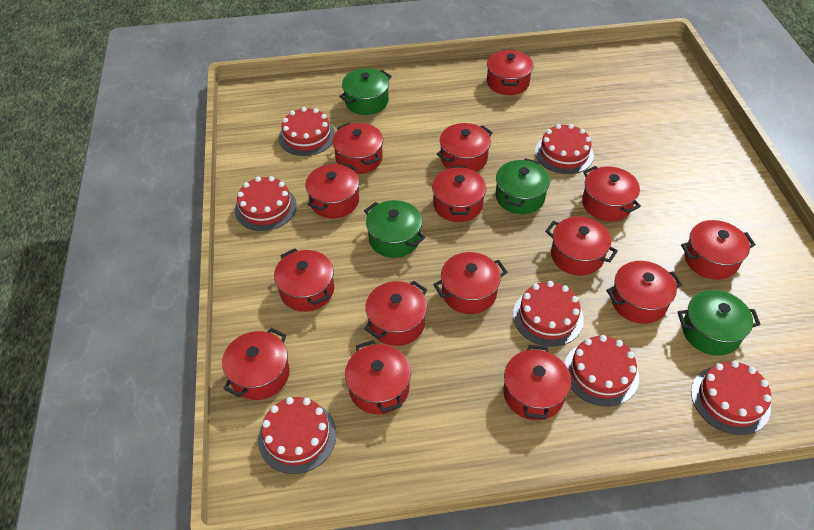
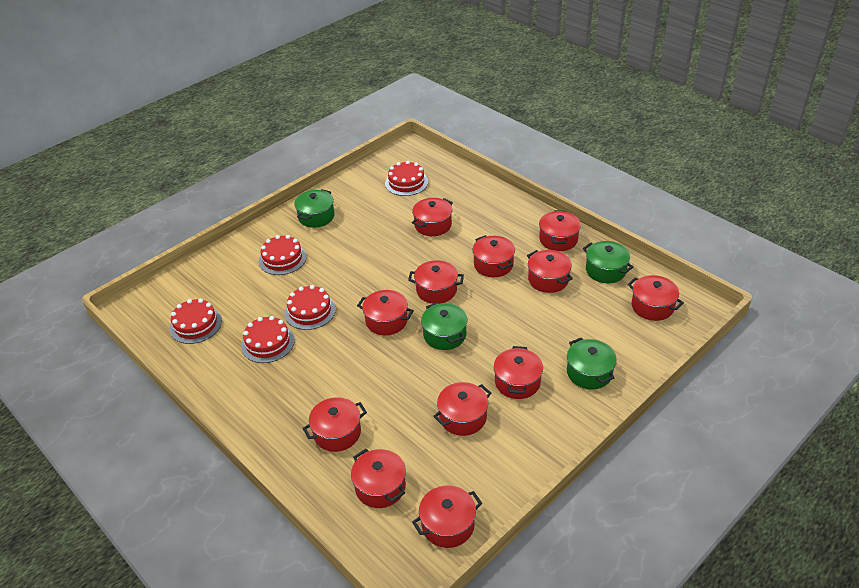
red cake: 7 -> 5
red pot: 15 -> 12

